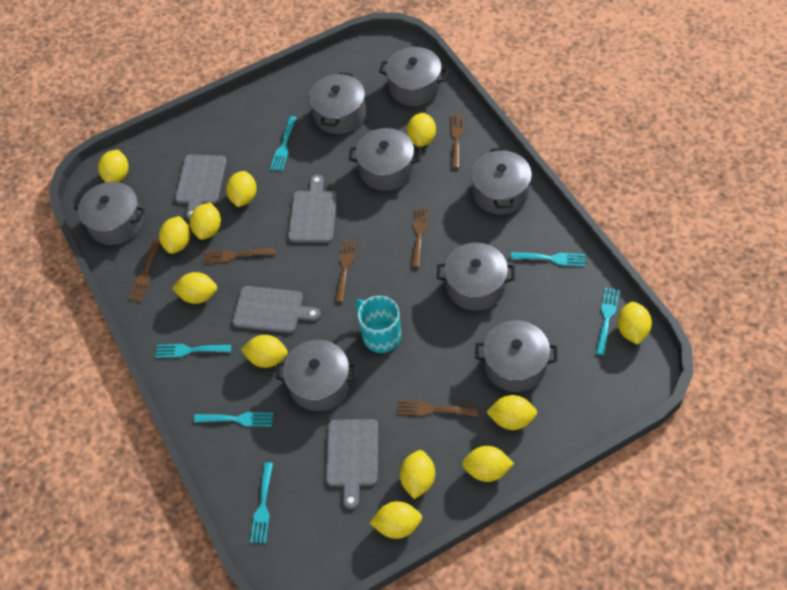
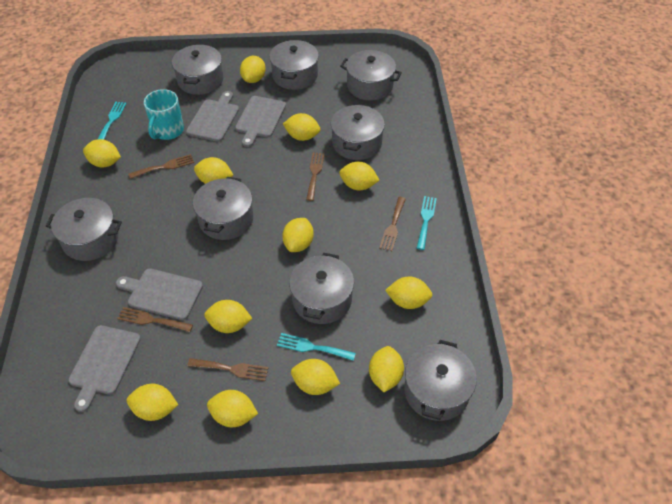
brown fork: 6 -> 5
turquoise fork: 6 -> 3

